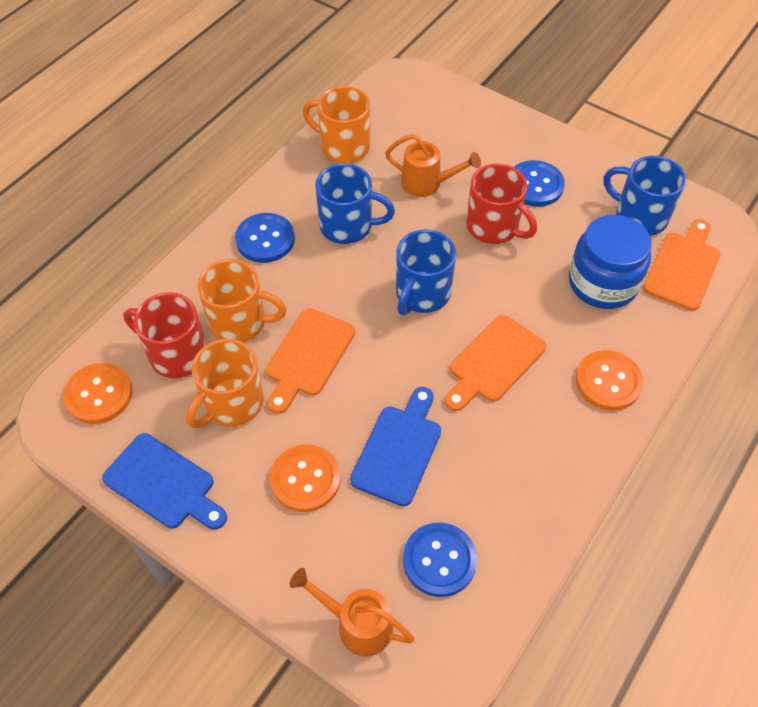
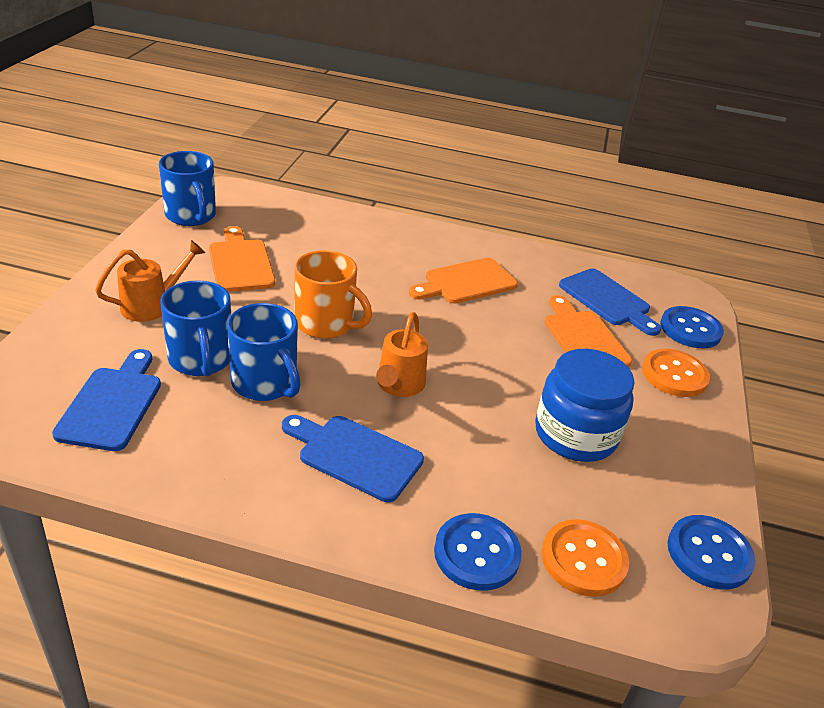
blue cutting board: 2 -> 3
orange button: 3 -> 2
orange mug: 3 -> 1
red mug: 2 -> 0

